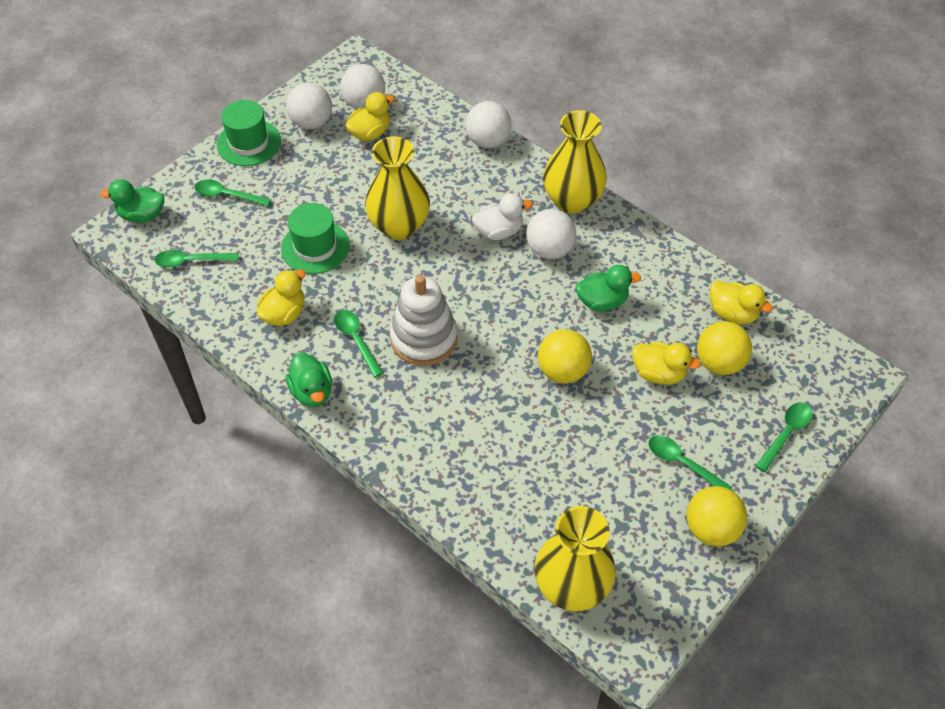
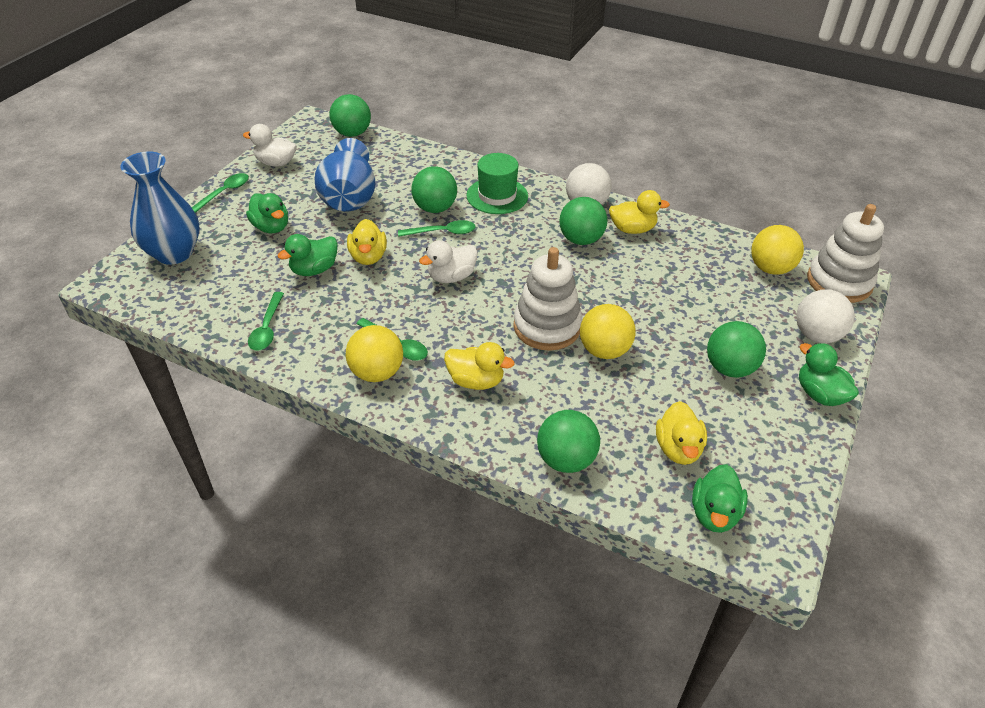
blue vase: 0 -> 2
green ball: 0 -> 5
green duck: 3 -> 4
green hat: 2 -> 1
green spoon: 5 -> 4
white ball: 4 -> 2
white duck: 1 -> 2
white stacking toy: 1 -> 2
yellow vase: 3 -> 0

